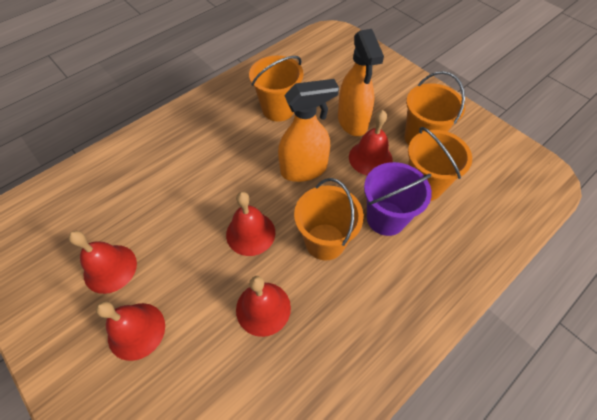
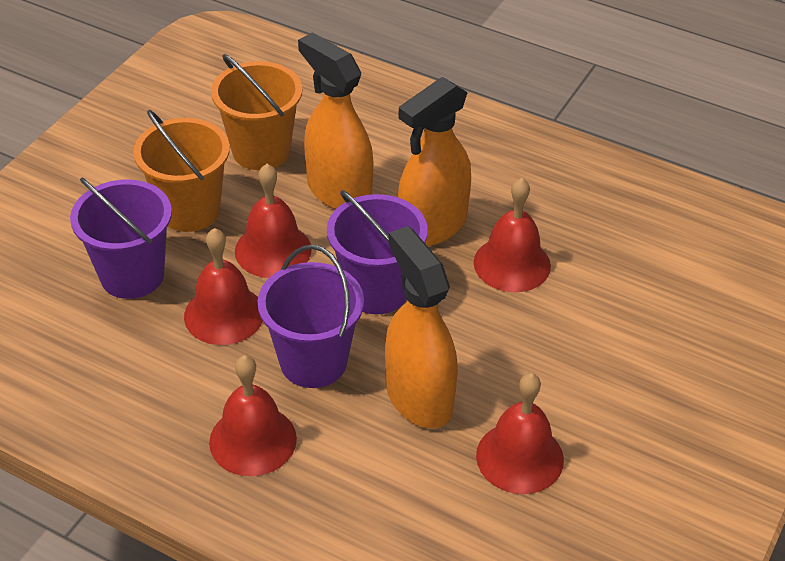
orange bucket: 4 -> 2
orange spray bottle: 2 -> 3
purple bucket: 1 -> 3

